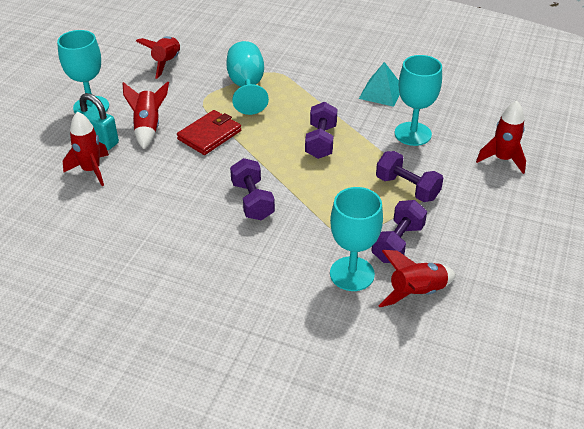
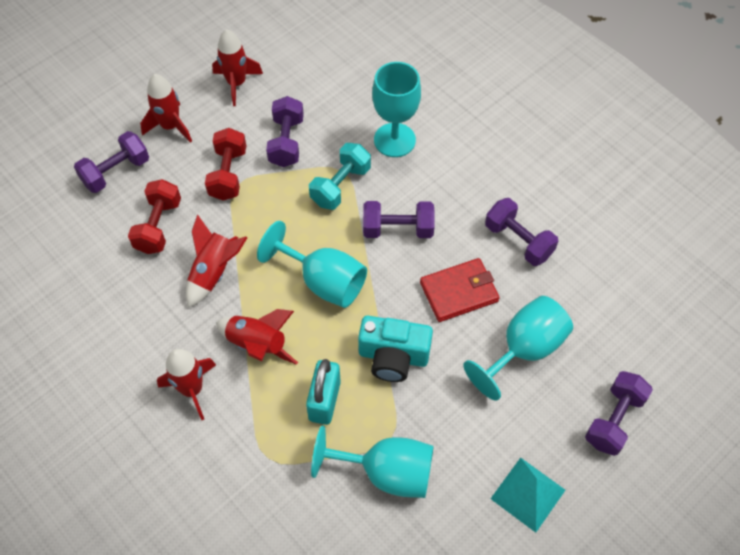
purple dumbbell: 4 -> 5
red dumbbell: 0 -> 2
turquoise camera: 0 -> 1
turquoise dumbbell: 0 -> 1

